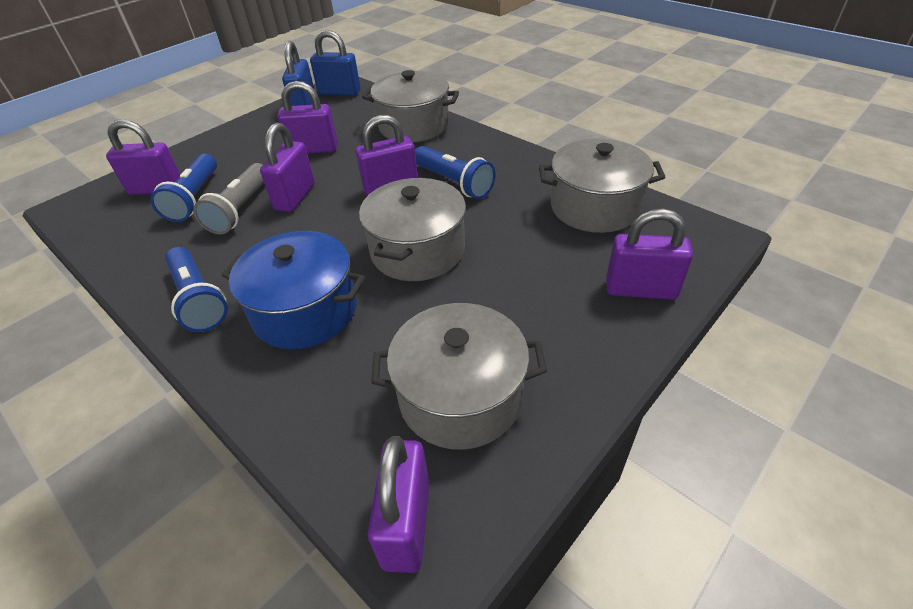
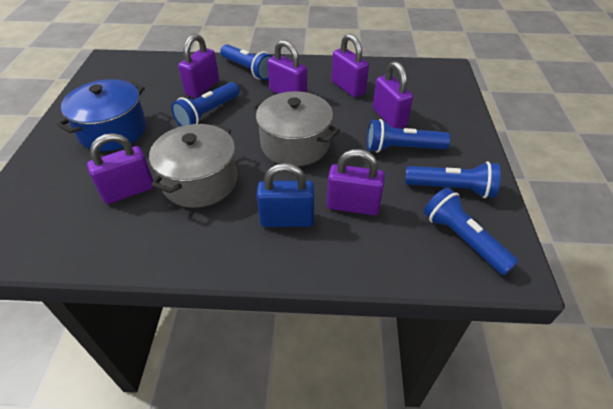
blue flashlight: 3 -> 5
blue padlock: 2 -> 1
grey flashlight: 1 -> 0
grey pot: 4 -> 2

